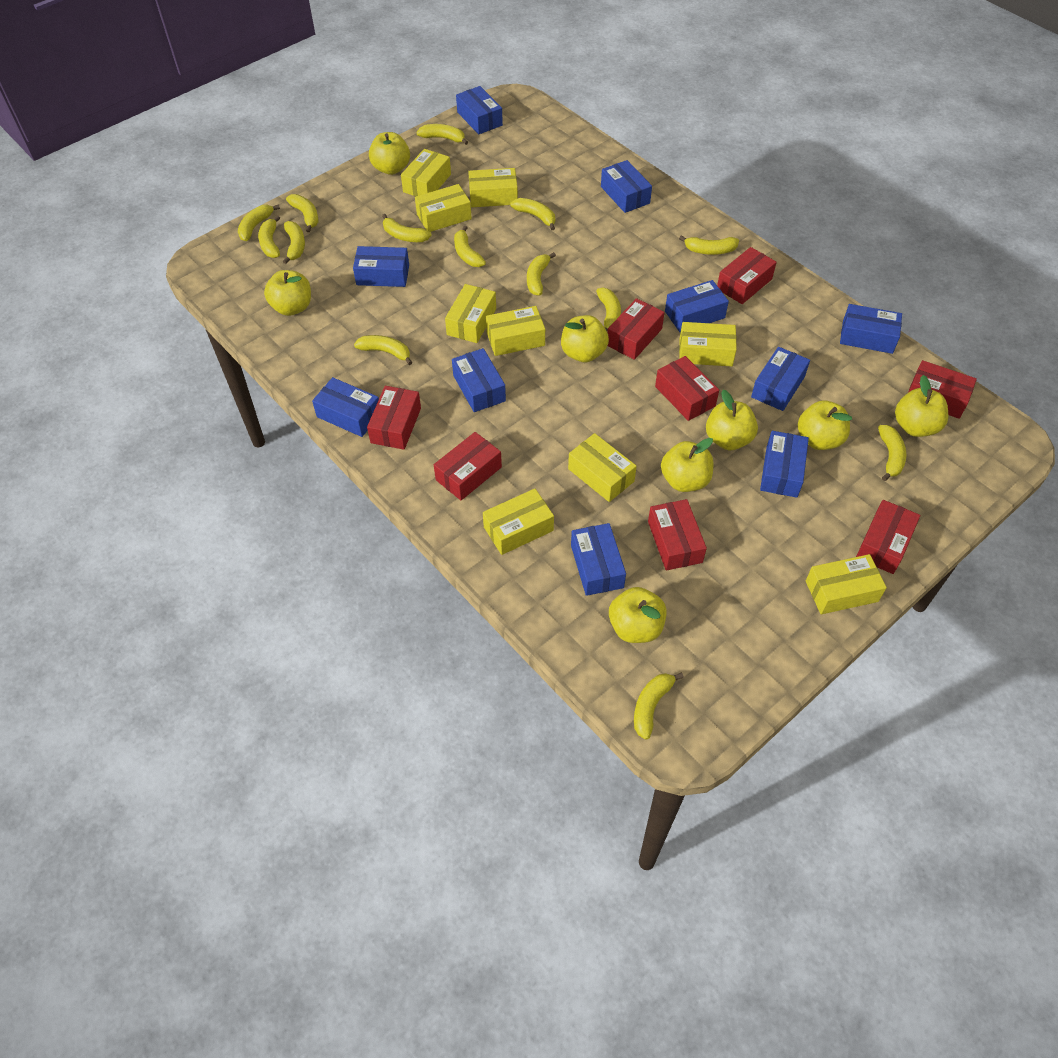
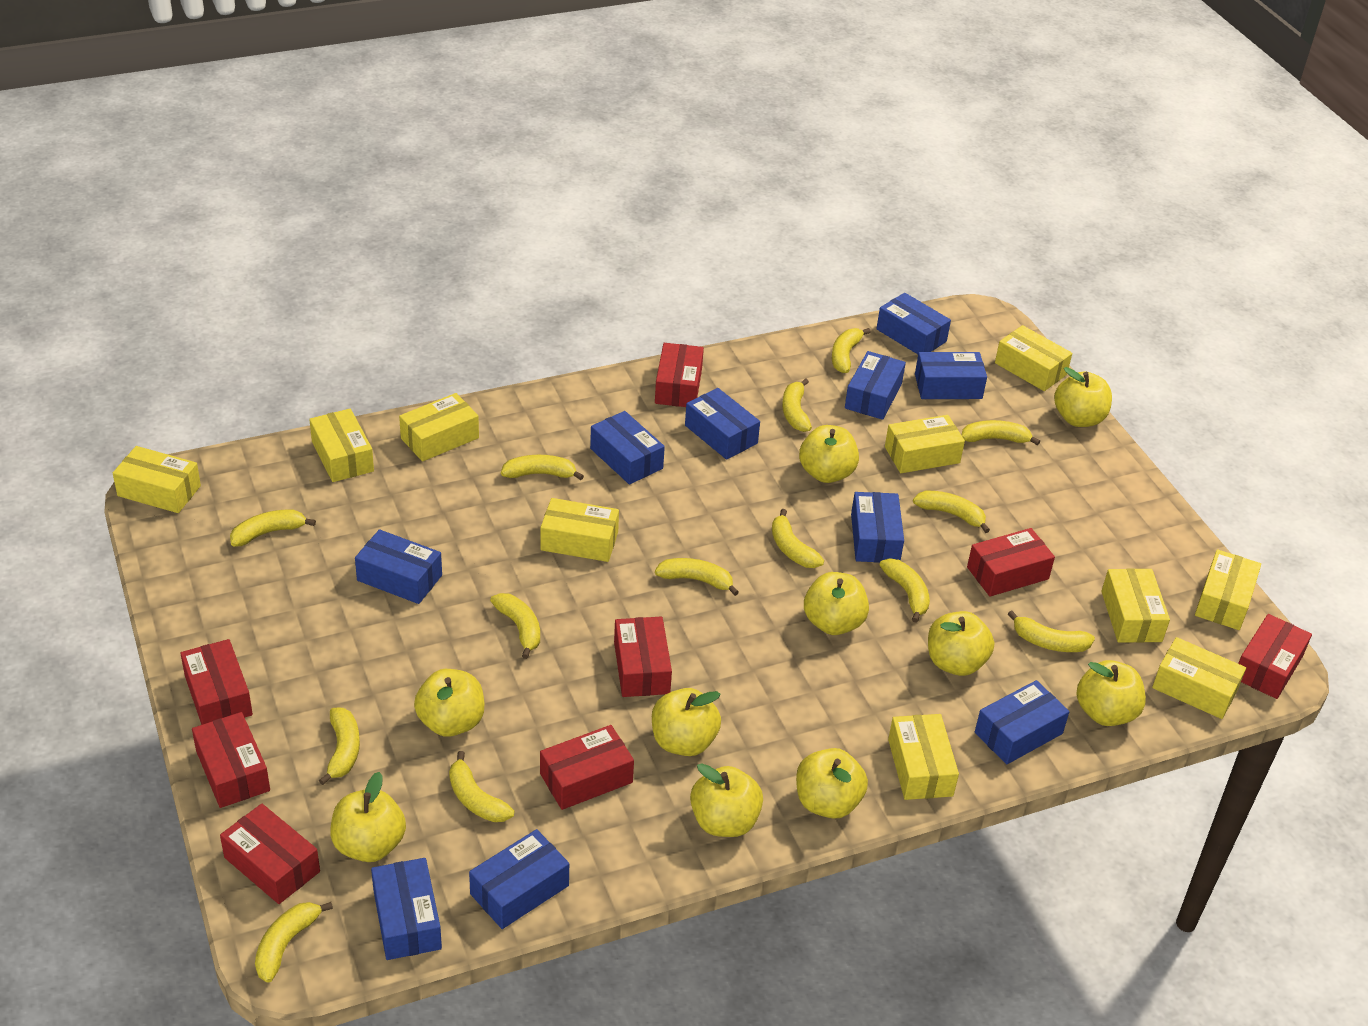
yellow apple: 8 -> 10
yellow box: 9 -> 10

